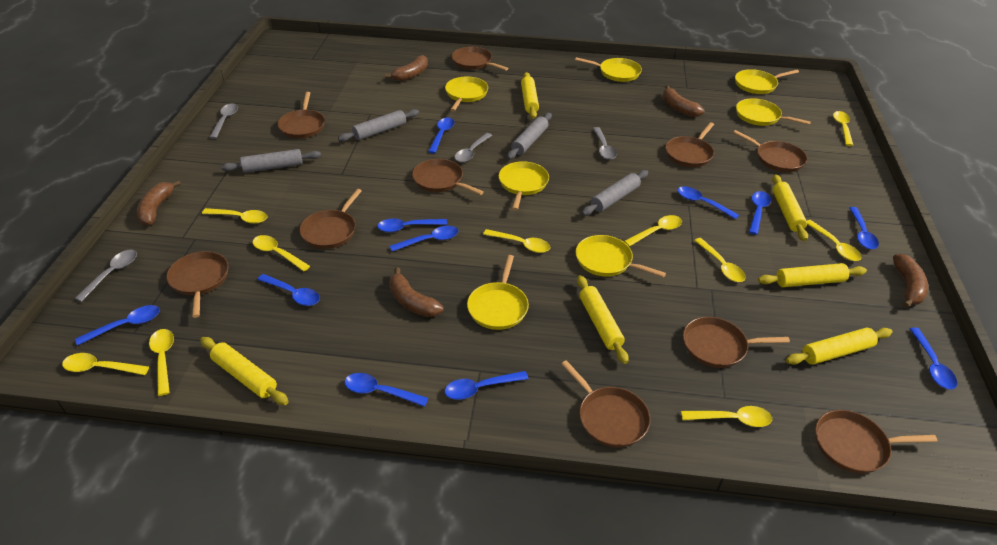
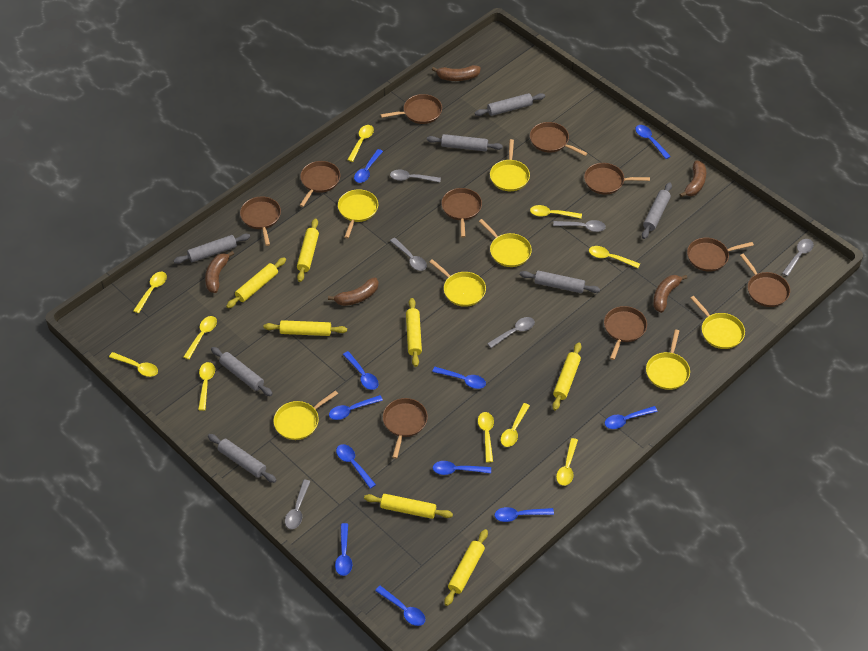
grey rolling pin: 4 -> 7
grey spoon: 4 -> 6
yellow rolling pin: 6 -> 7

